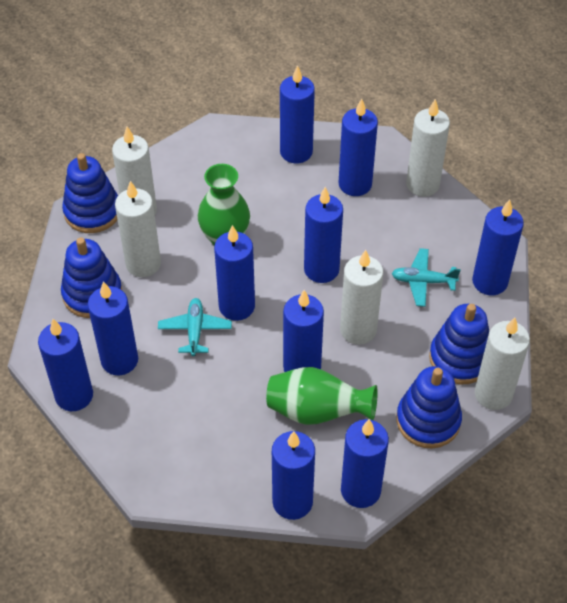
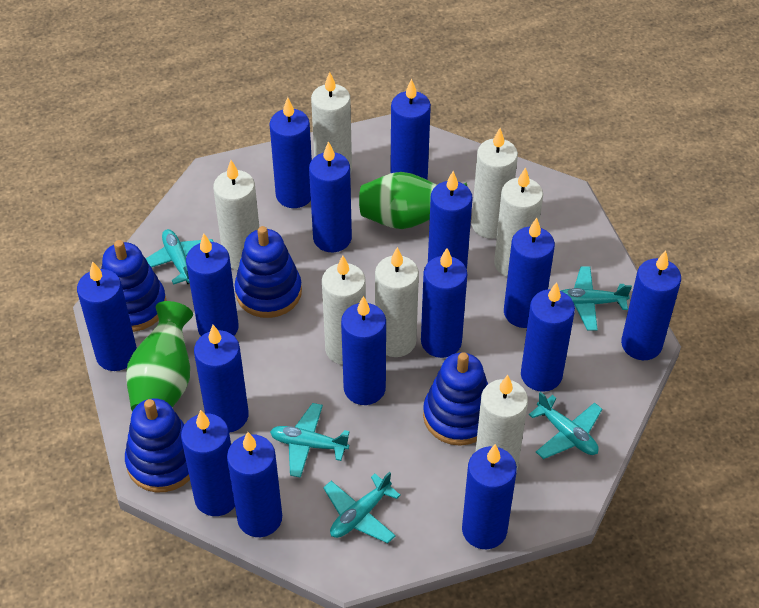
blue candle: 10 -> 15
turquoise plane: 2 -> 5
white candle: 5 -> 7

